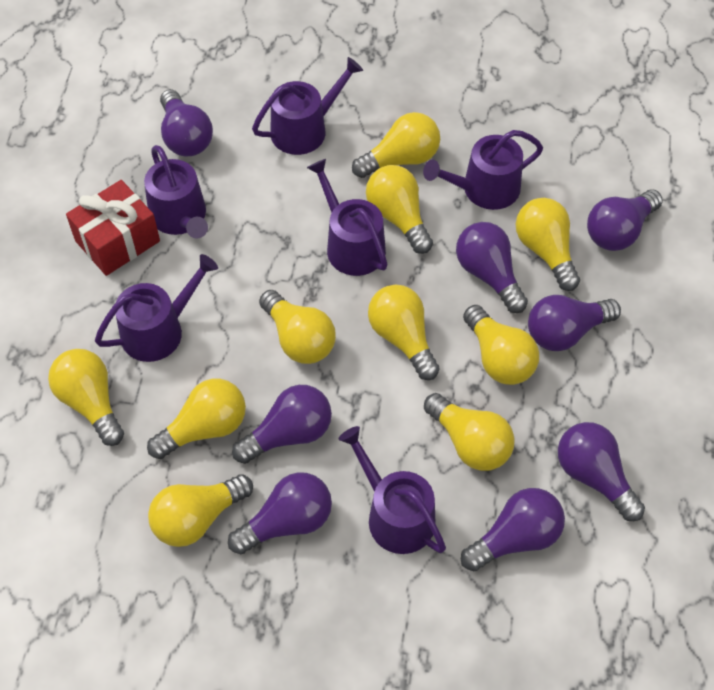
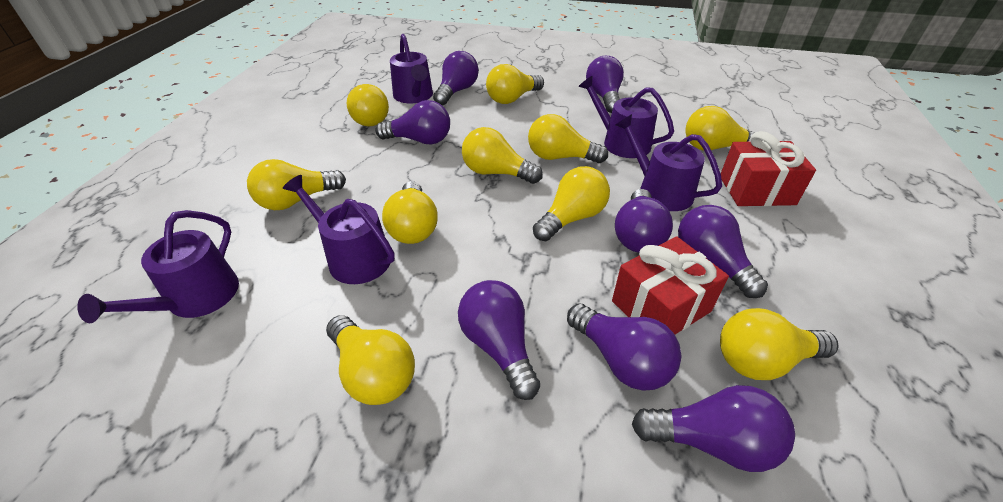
purple watering can: 6 -> 5
red gift: 1 -> 2

